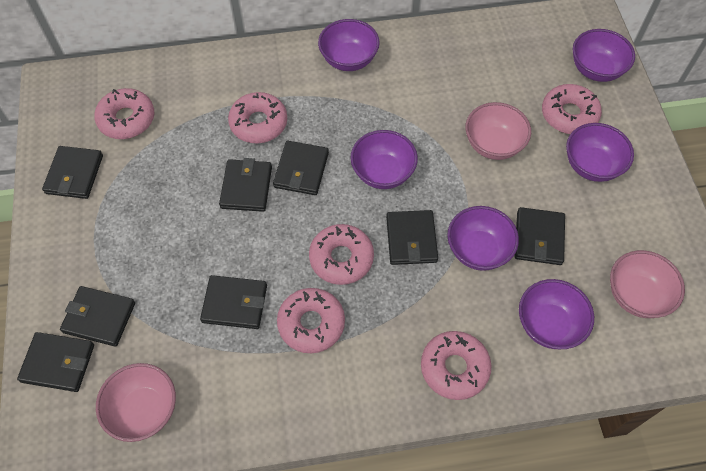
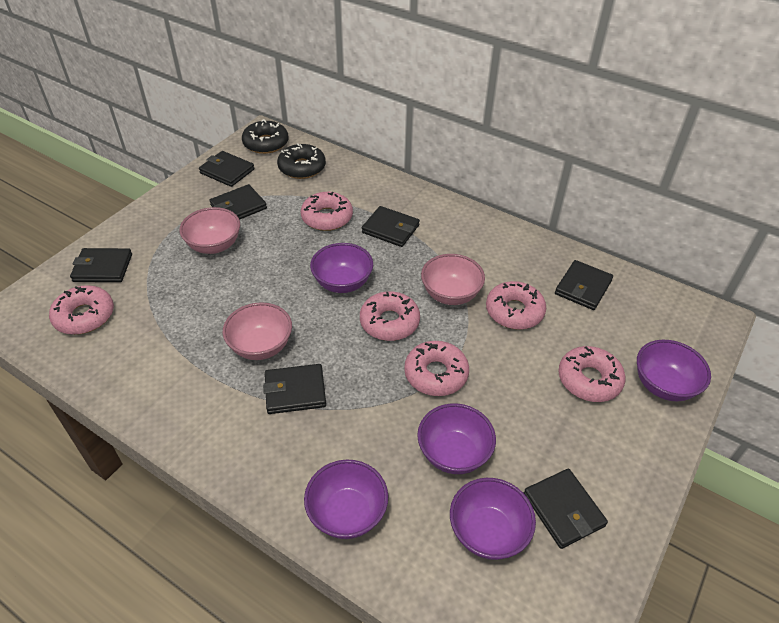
black donut: 0 -> 2
black wallet: 8 -> 7
purple bowl: 6 -> 5

